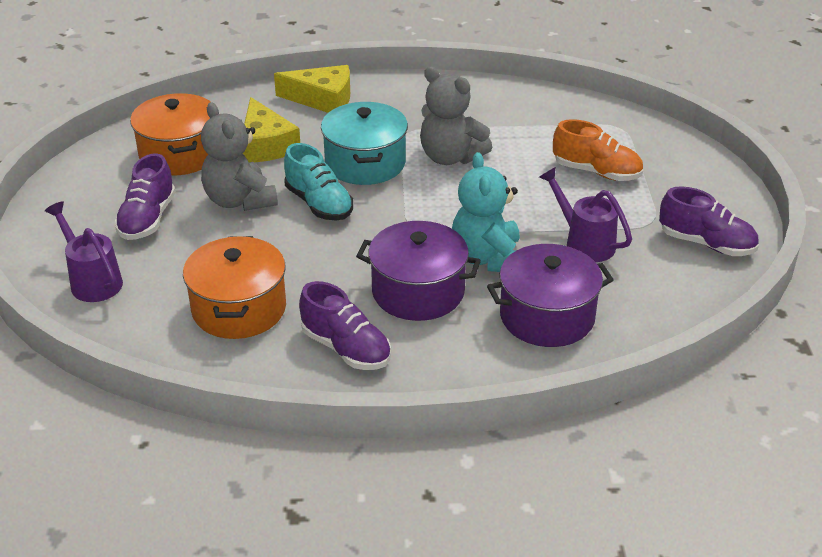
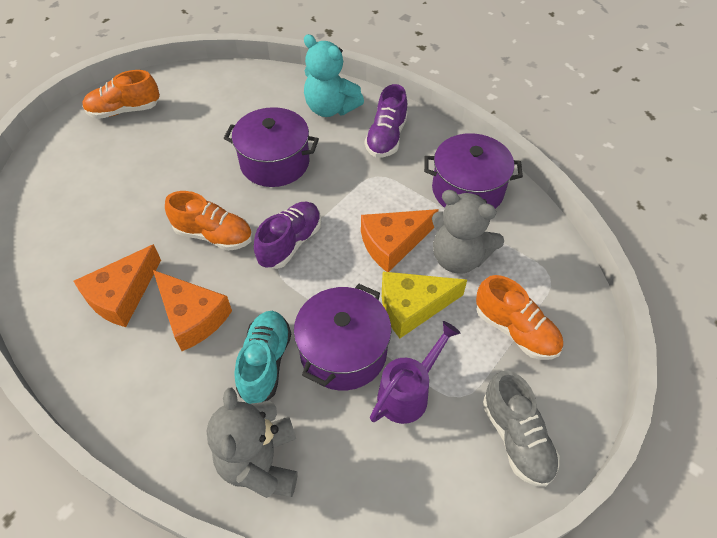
grey shoe: 0 -> 1
orange cheese: 0 -> 3
orange pot: 2 -> 0
orange shoe: 1 -> 3
purple pot: 2 -> 3
purple shoe: 3 -> 2
purple watering can: 2 -> 1
turquoise pot: 1 -> 0
yellow cheese: 2 -> 1

